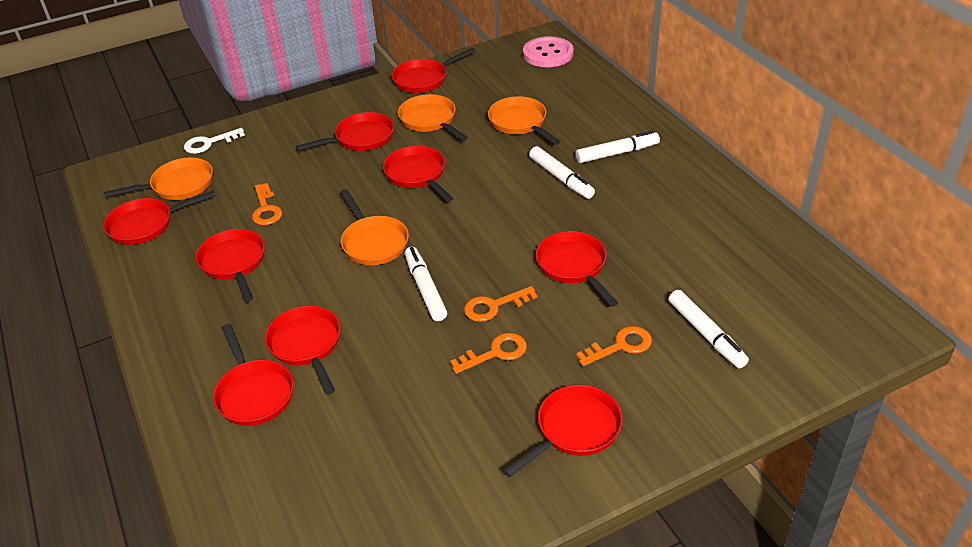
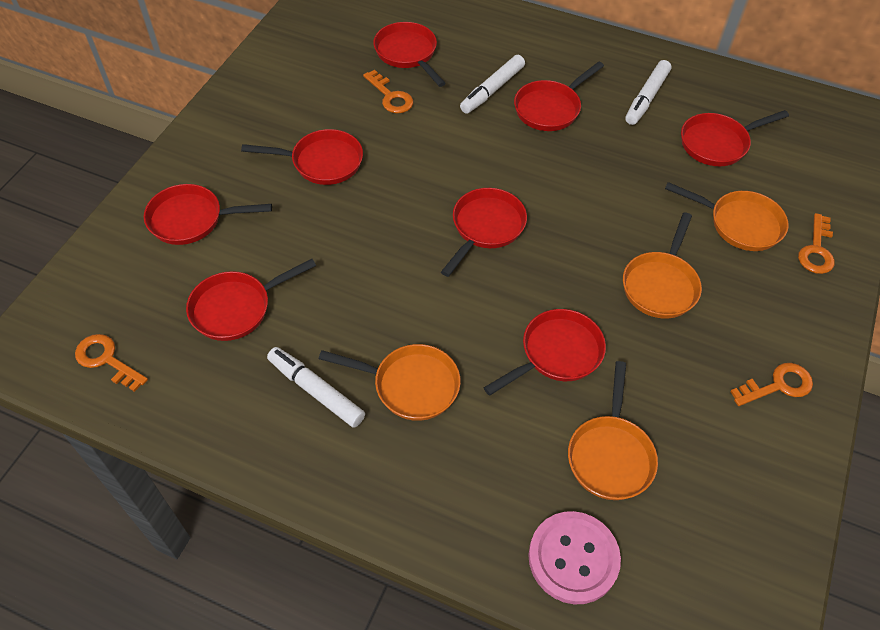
red pan: 9 -> 8
white key: 1 -> 0
white marker: 4 -> 3

